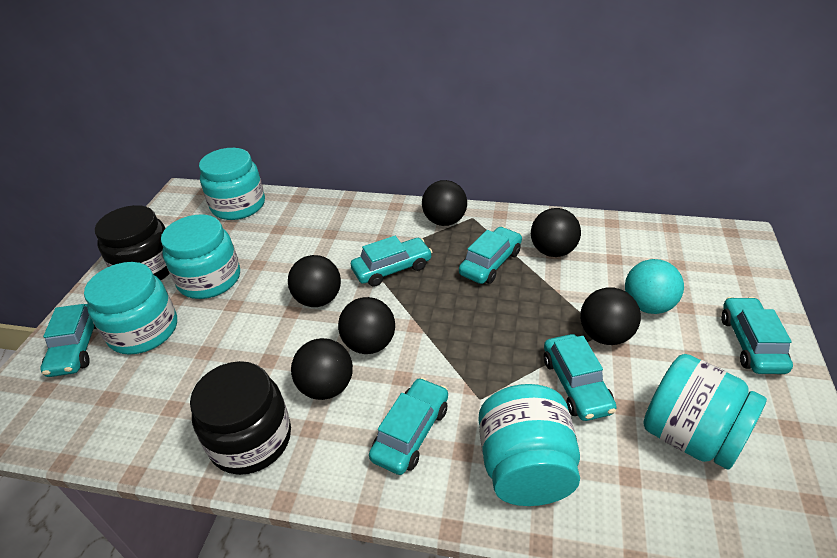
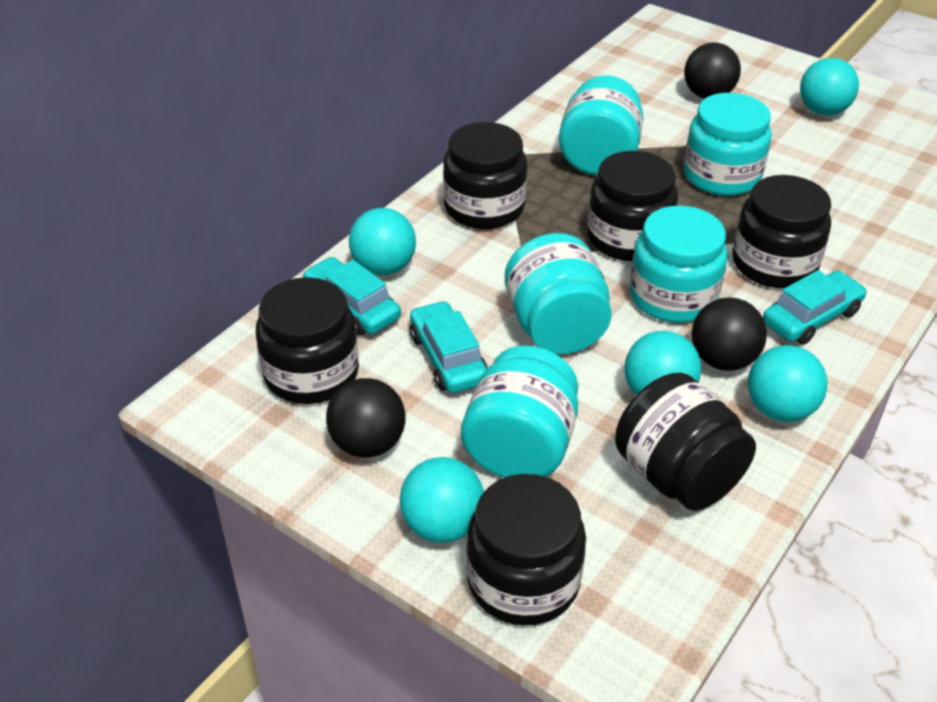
black ball: 6 -> 3
black jar: 2 -> 6
turquoise ball: 1 -> 5
turquoise car: 6 -> 3

